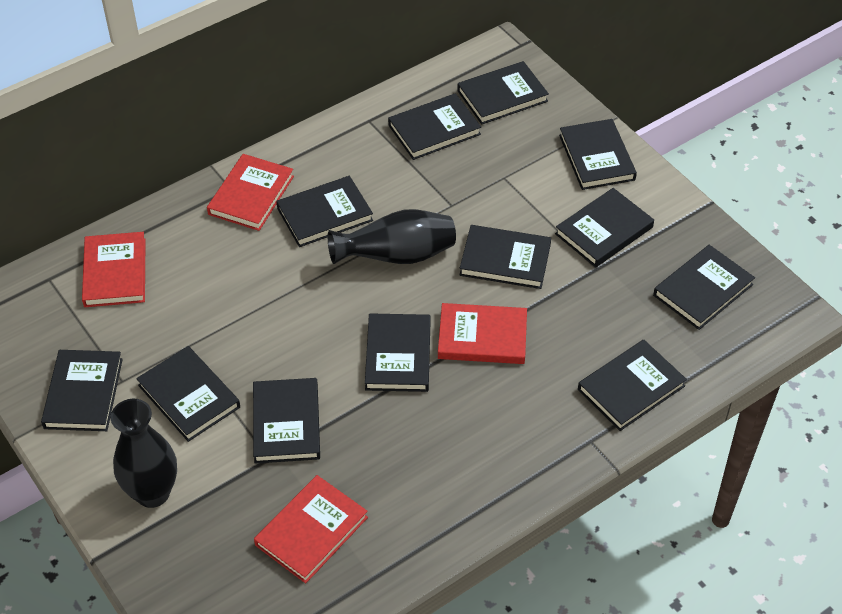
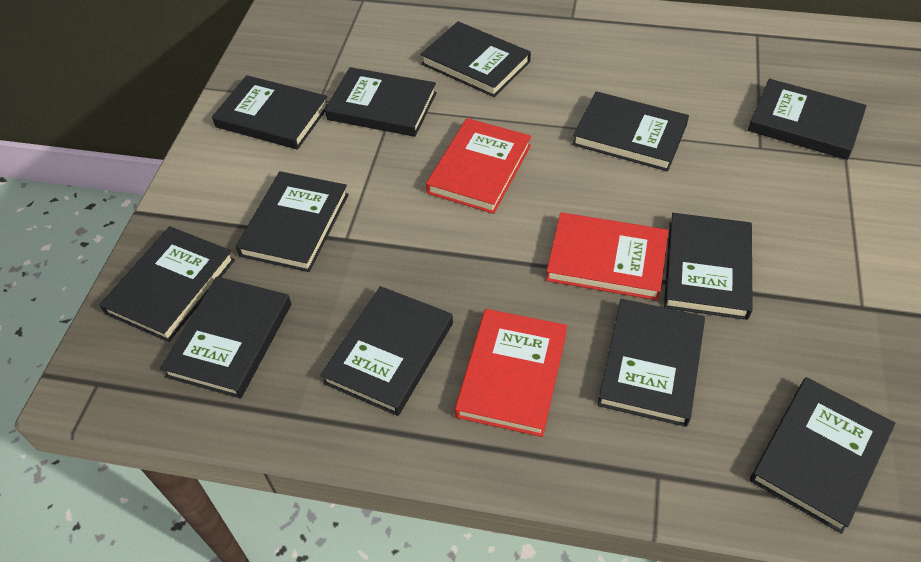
black vase: 2 -> 0
red book: 4 -> 3

